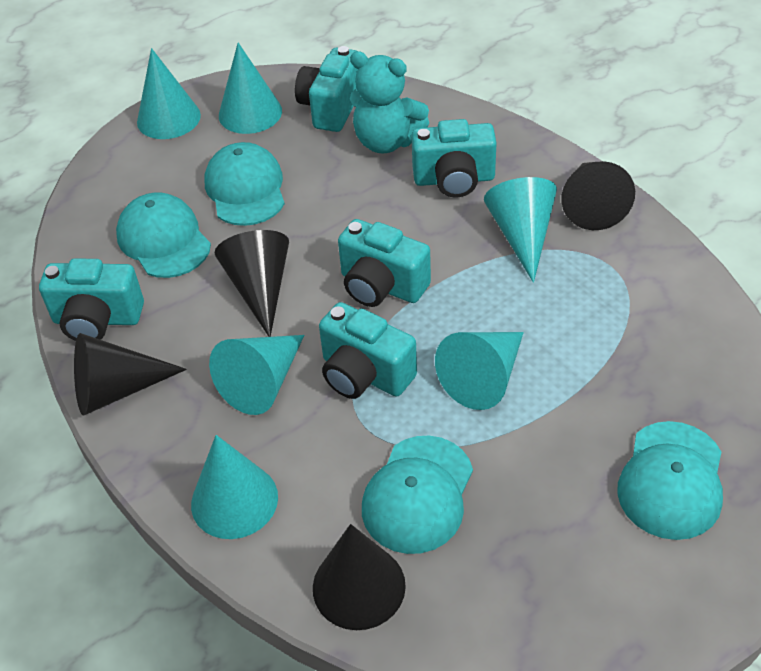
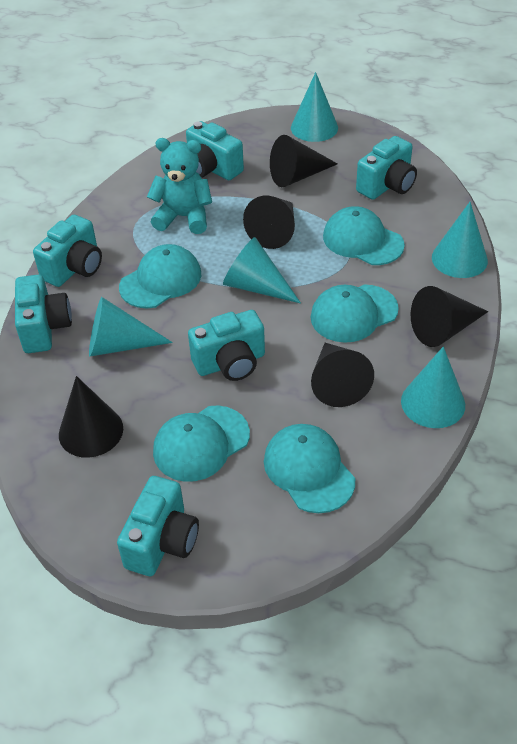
black cone: 4 -> 5
turquoise camera: 5 -> 6
turquoise cap: 4 -> 5
turquoise cone: 6 -> 5

